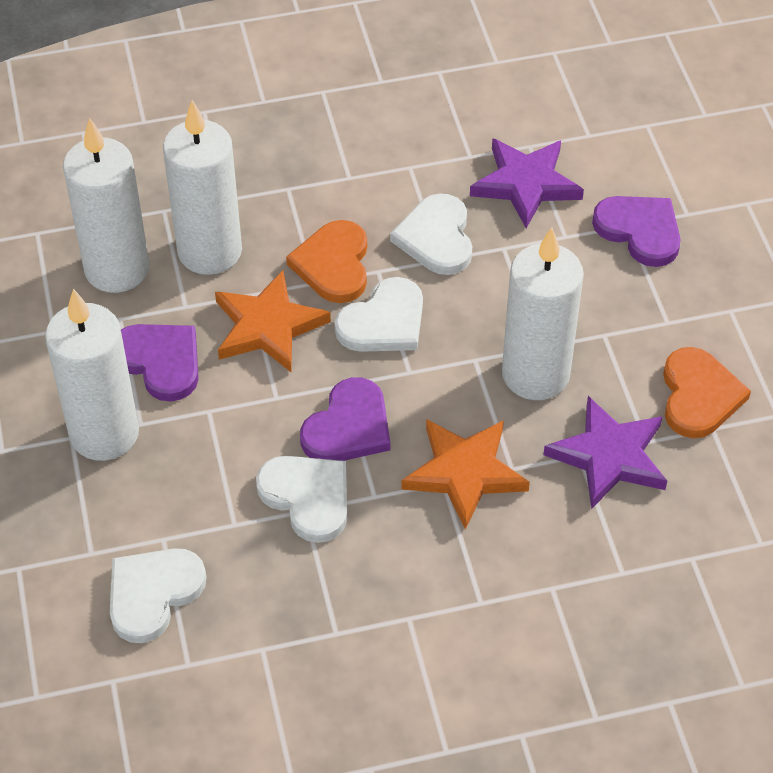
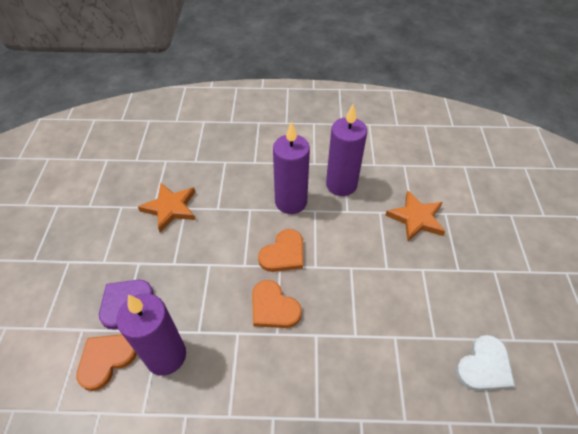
orange heart: 2 -> 3
purple candle: 0 -> 3
purple heart: 3 -> 1
purple star: 2 -> 0
white candle: 4 -> 0
white heart: 4 -> 1

